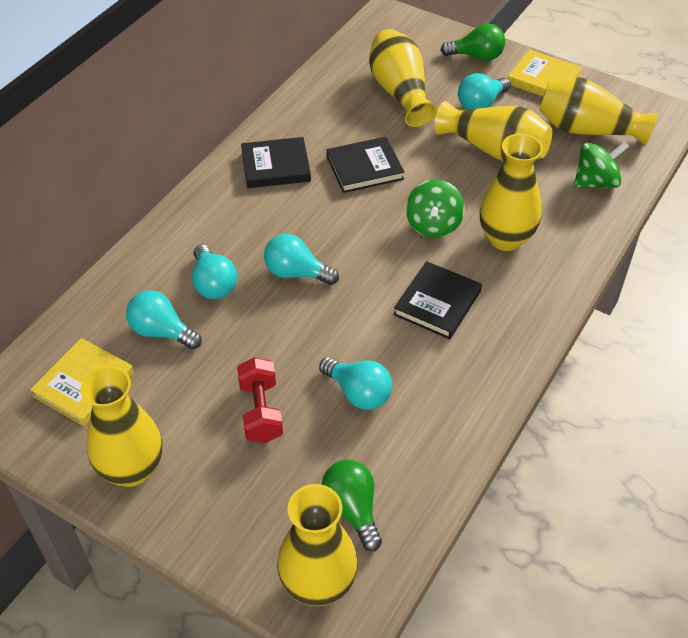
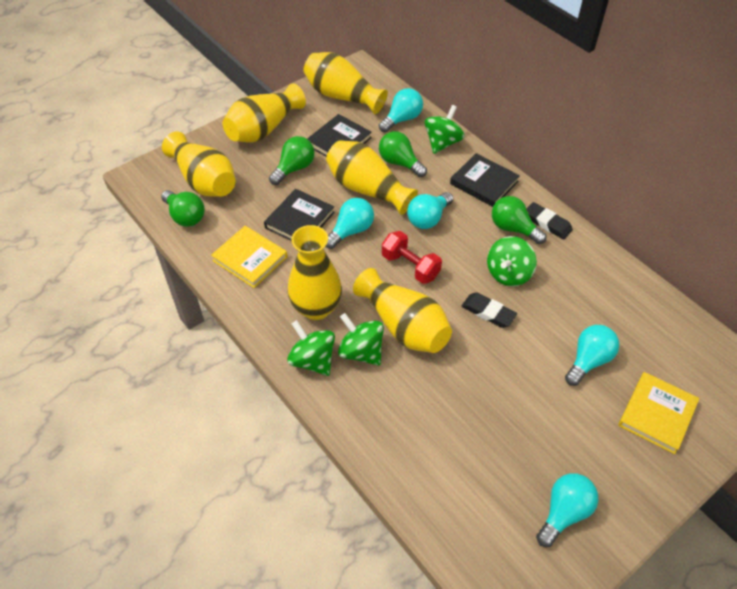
black eraser: 0 -> 2
green light bulb: 2 -> 4
green spinning top: 2 -> 4

